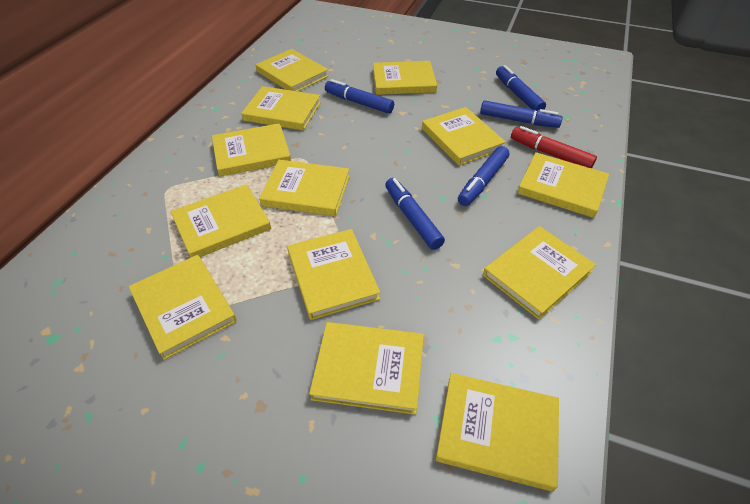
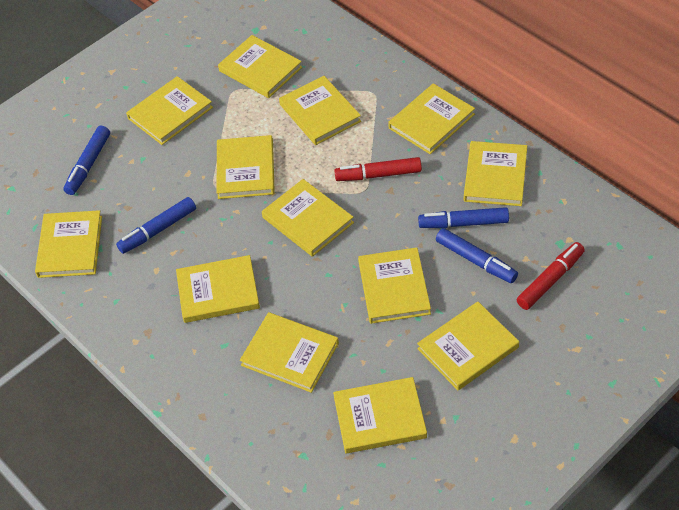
blue marker: 5 -> 4
red marker: 1 -> 2

